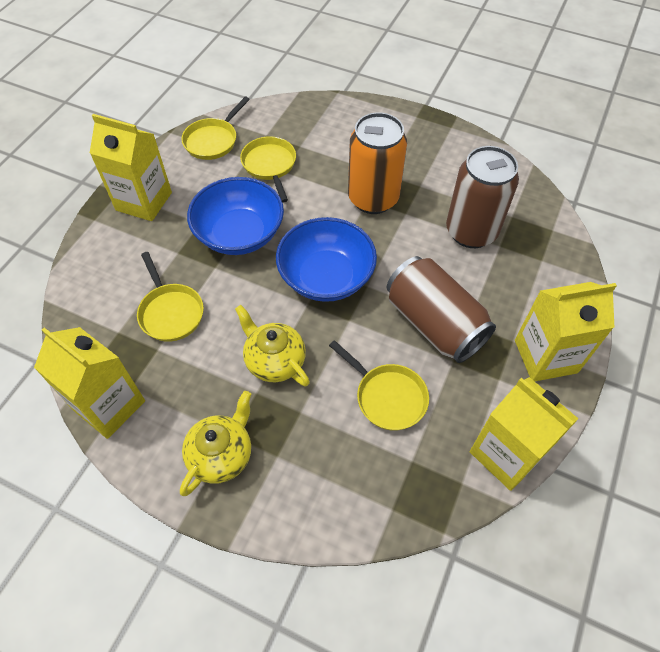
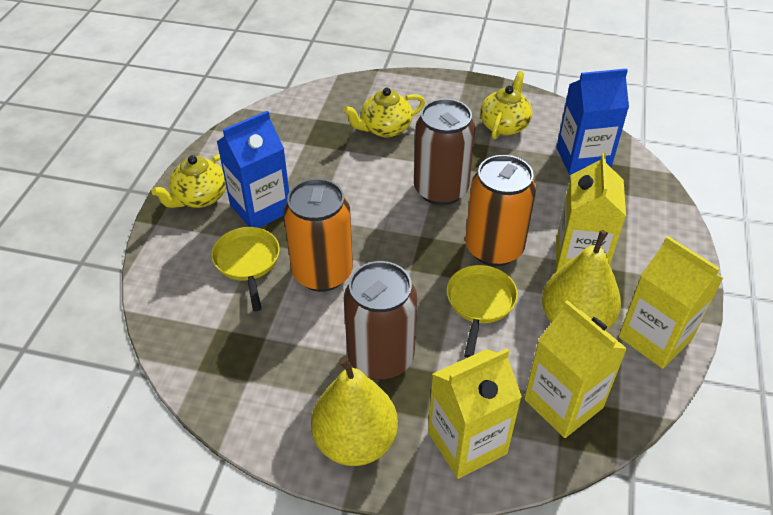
blue bowl: 2 -> 0
blue carton: 0 -> 2
orange can: 1 -> 2
yellow pan: 4 -> 2
yellow pear: 0 -> 2
yellow teapot: 2 -> 3

